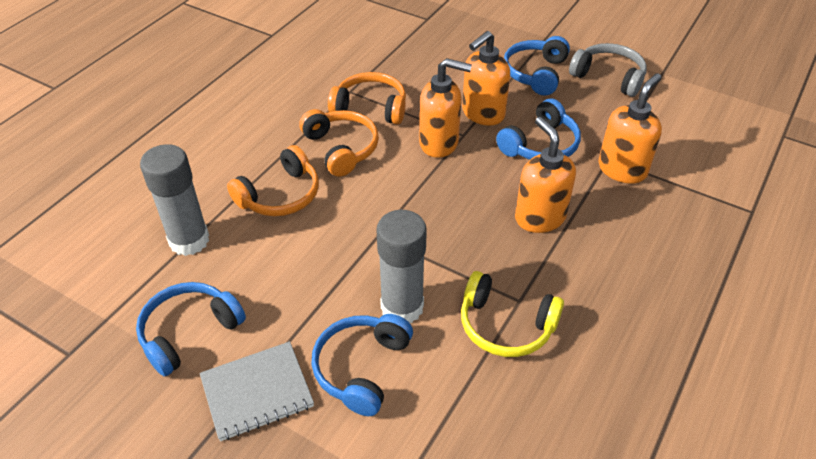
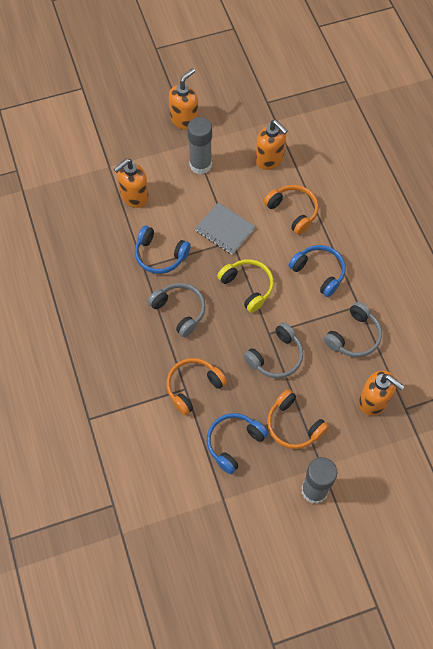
blue headphones: 4 -> 3
grey headphones: 1 -> 3

